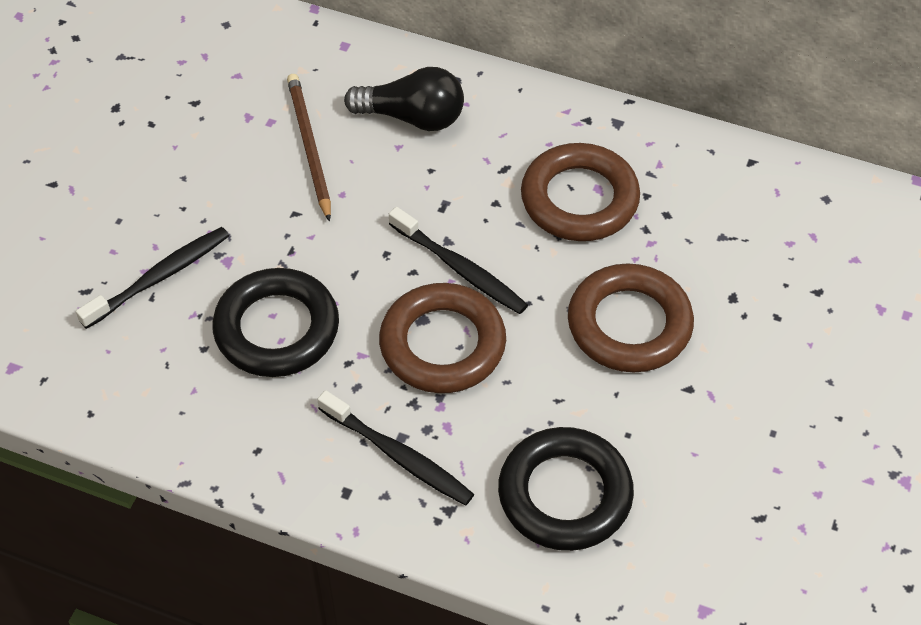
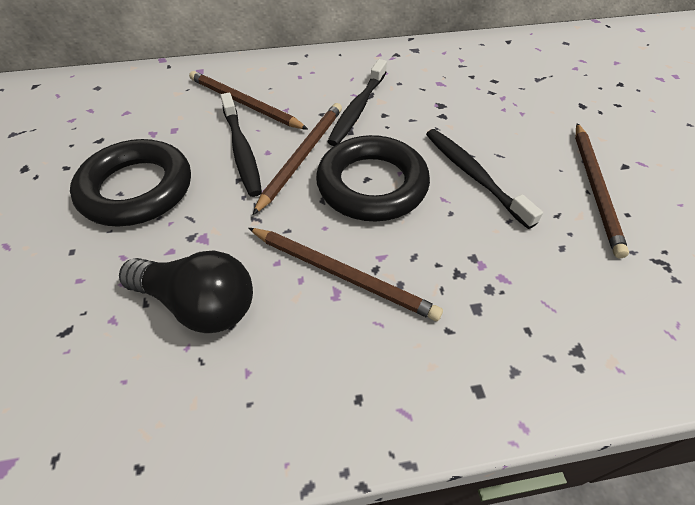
brown pencil: 1 -> 4
brown ring: 3 -> 0

